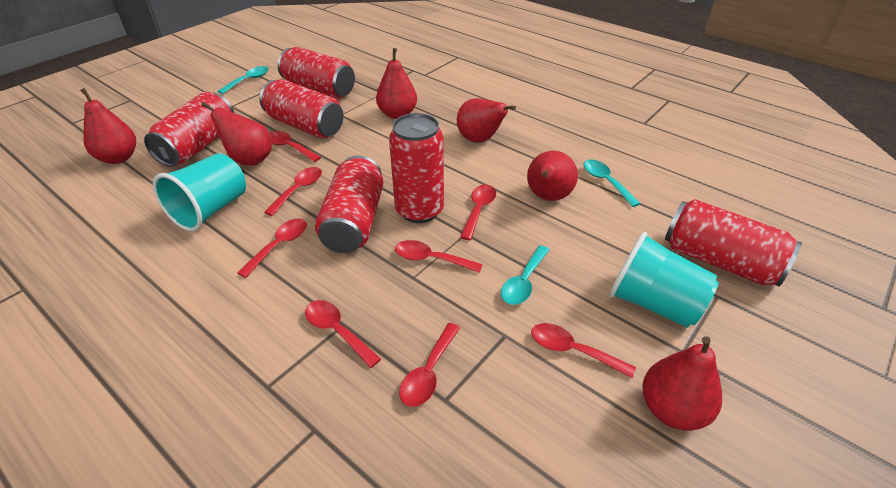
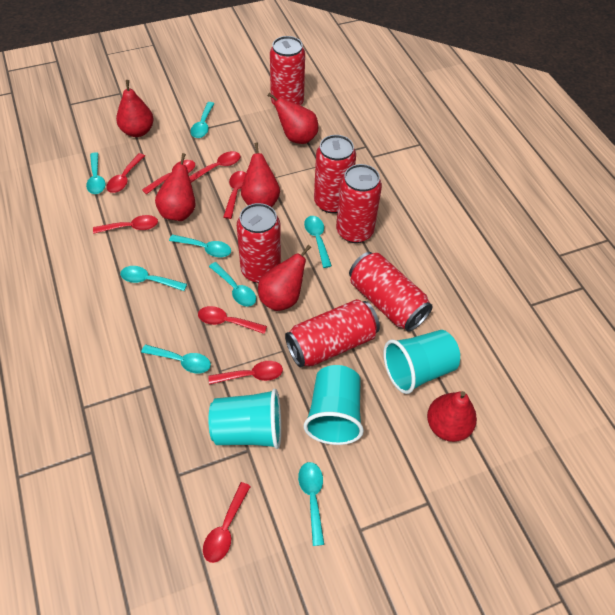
turquoise cup: 2 -> 3
turquoise spoon: 3 -> 8

